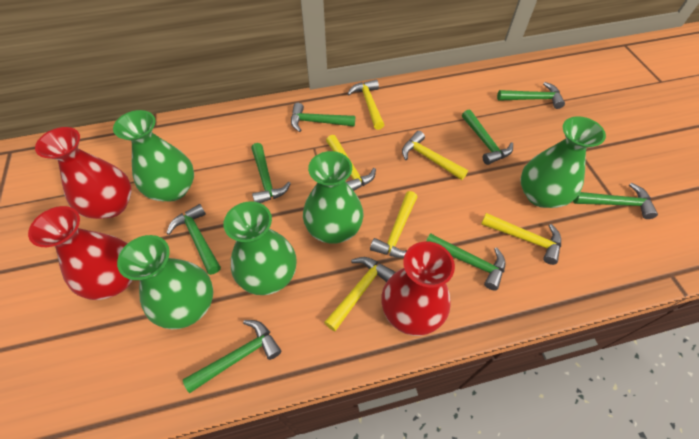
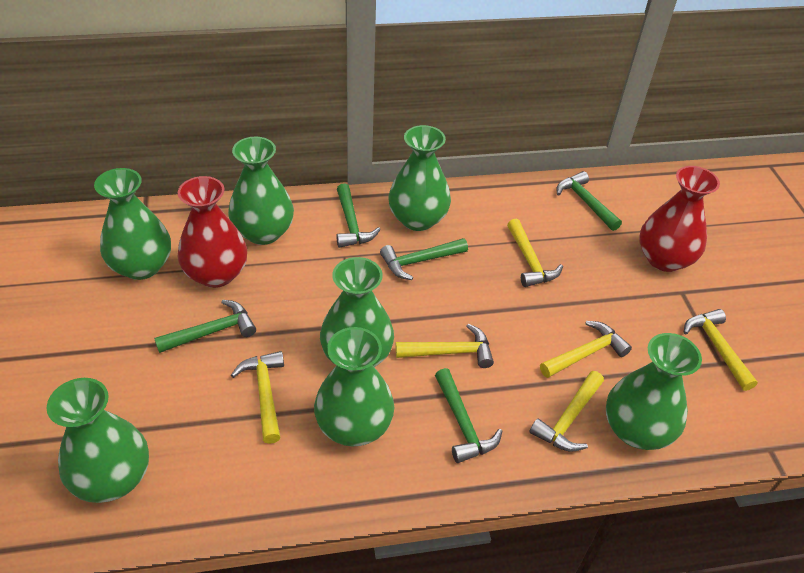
green hammer: 8 -> 5
green vase: 5 -> 7
red vase: 3 -> 2

